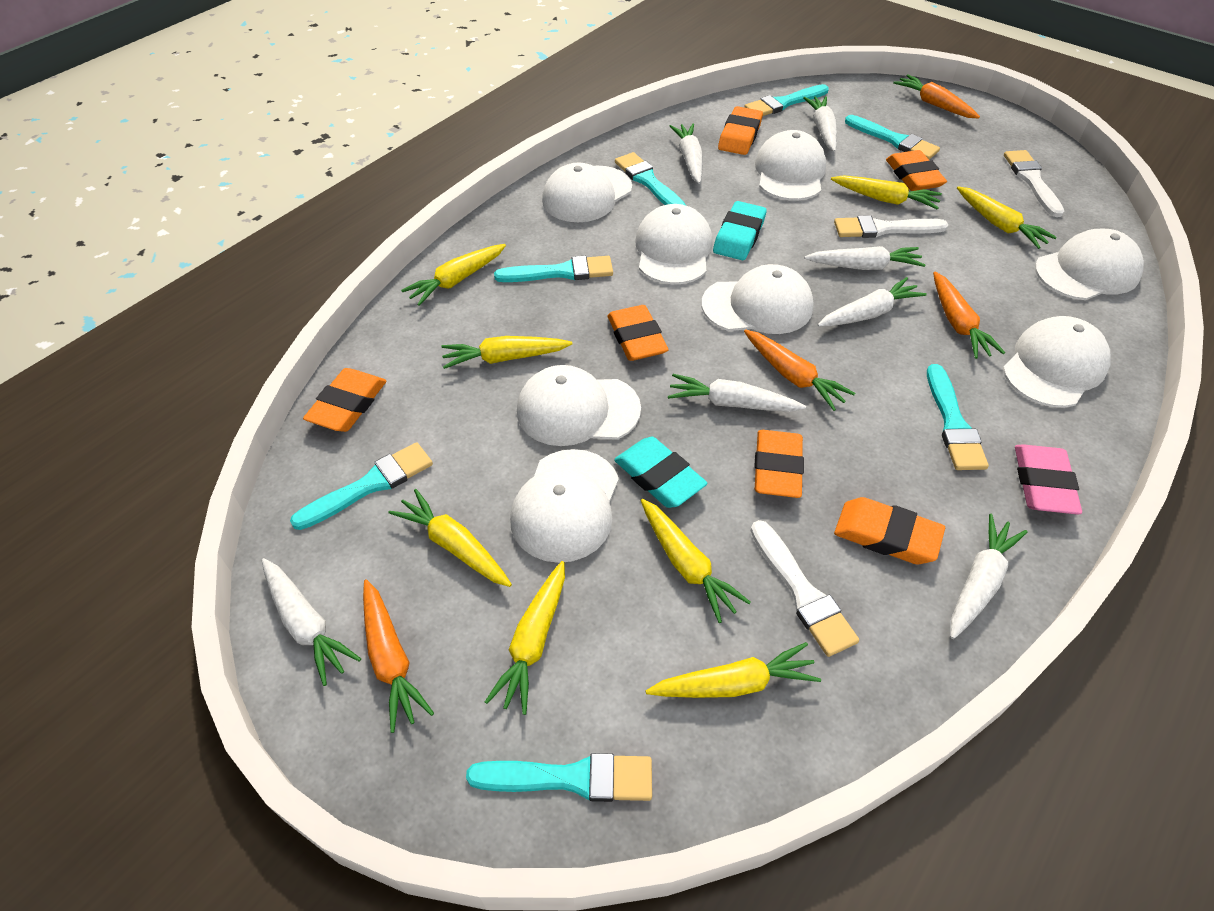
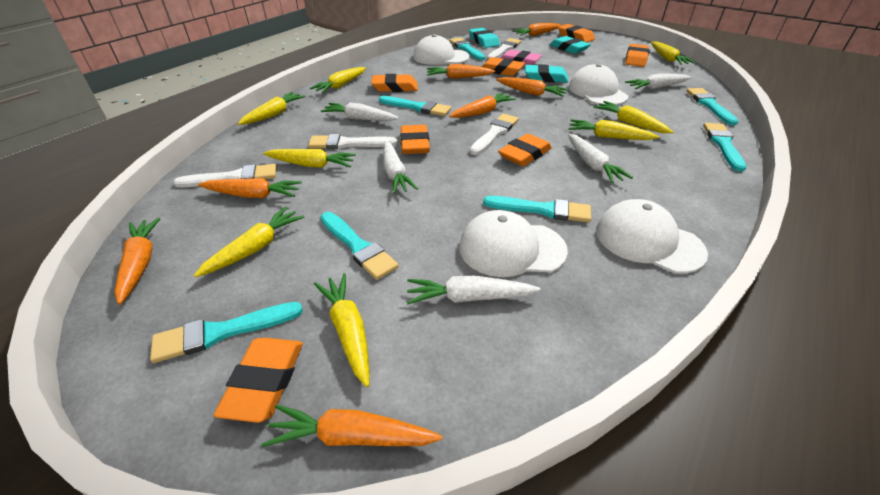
orange carrot: 4 -> 7
orange eraser: 6 -> 7
turquoise eraser: 2 -> 3
white brush: 3 -> 4
white cap: 8 -> 4
white carrot: 7 -> 5

